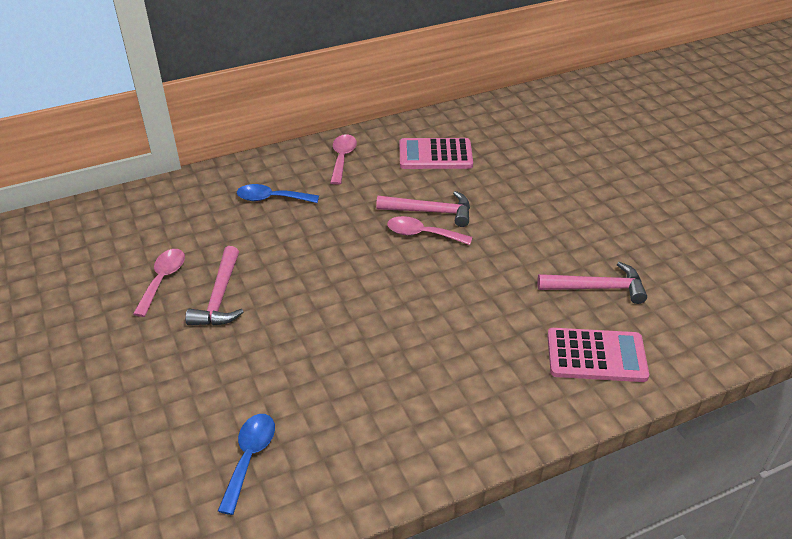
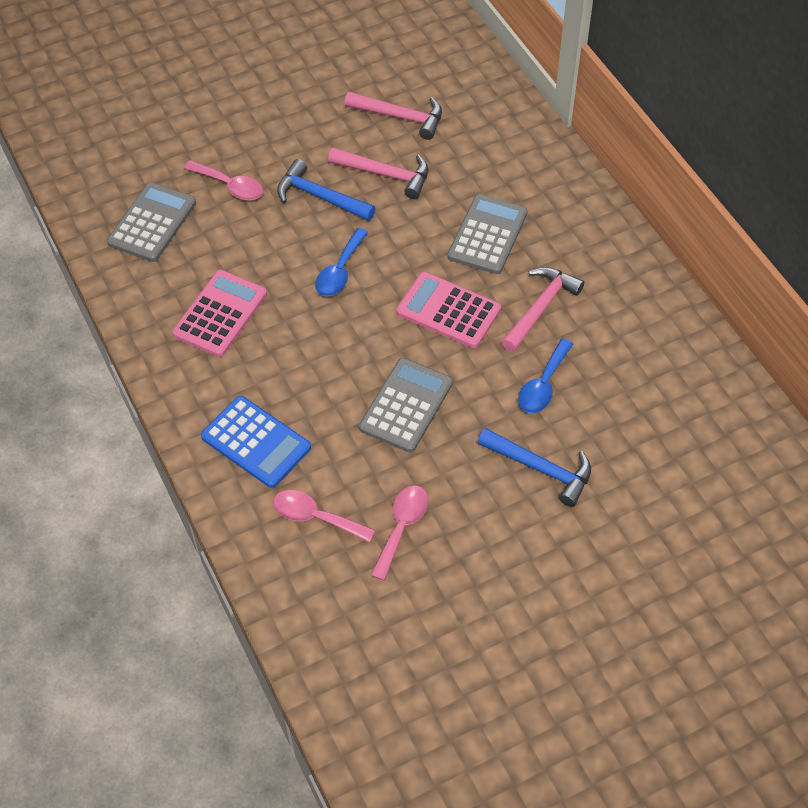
blue calculator: 0 -> 1
blue hammer: 0 -> 2
grey calculator: 0 -> 3

